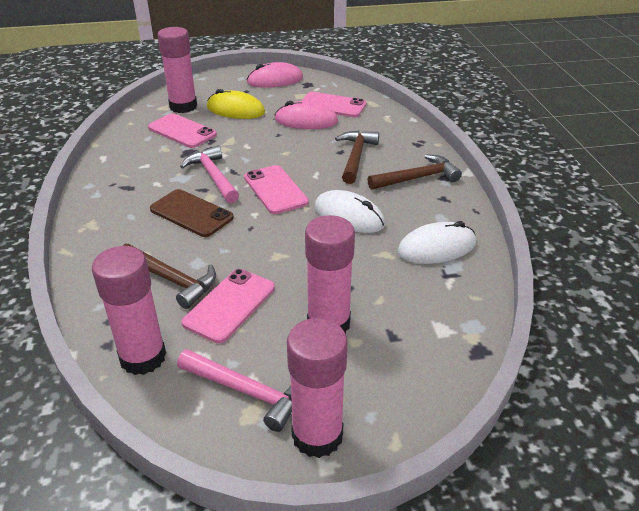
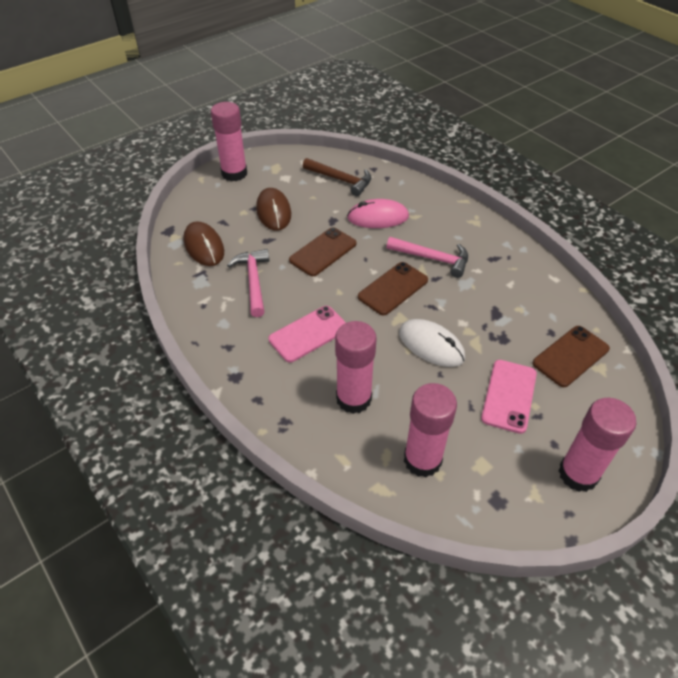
brown hammer: 3 -> 1
brown mouse: 0 -> 2
brown phone: 1 -> 3
pink mouse: 2 -> 1
pink phone: 4 -> 2
white mouse: 2 -> 1
yellow mouse: 1 -> 0

